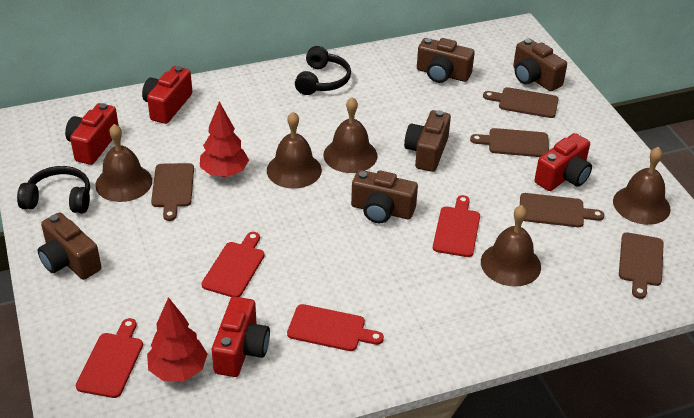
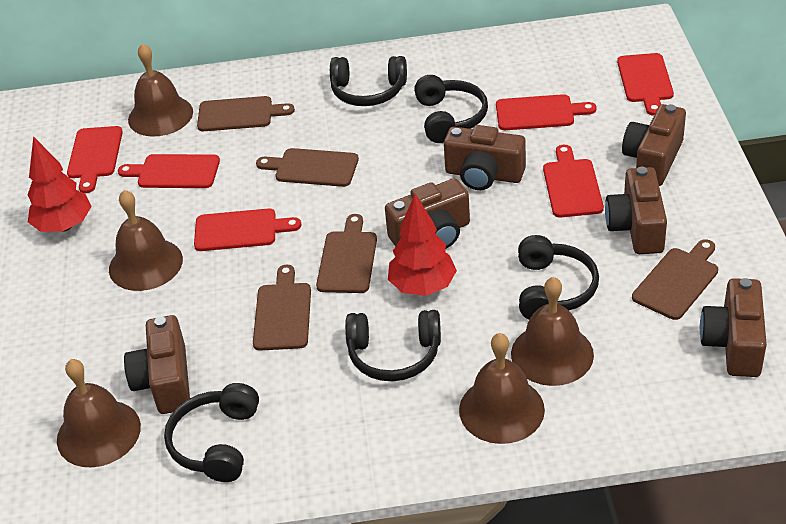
black headphones: 2 -> 5
brown camera: 5 -> 6
red camera: 4 -> 0
red cutting board: 4 -> 6

